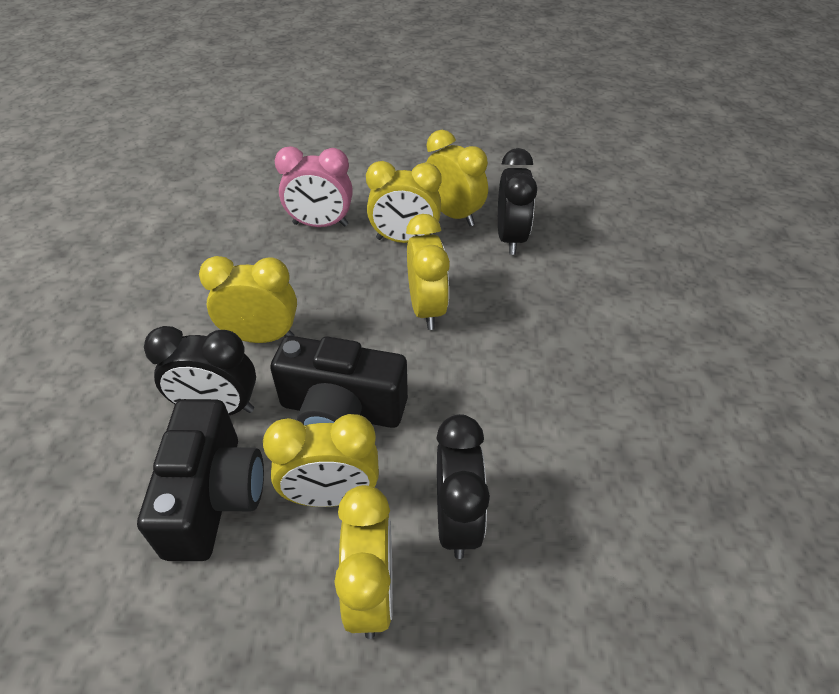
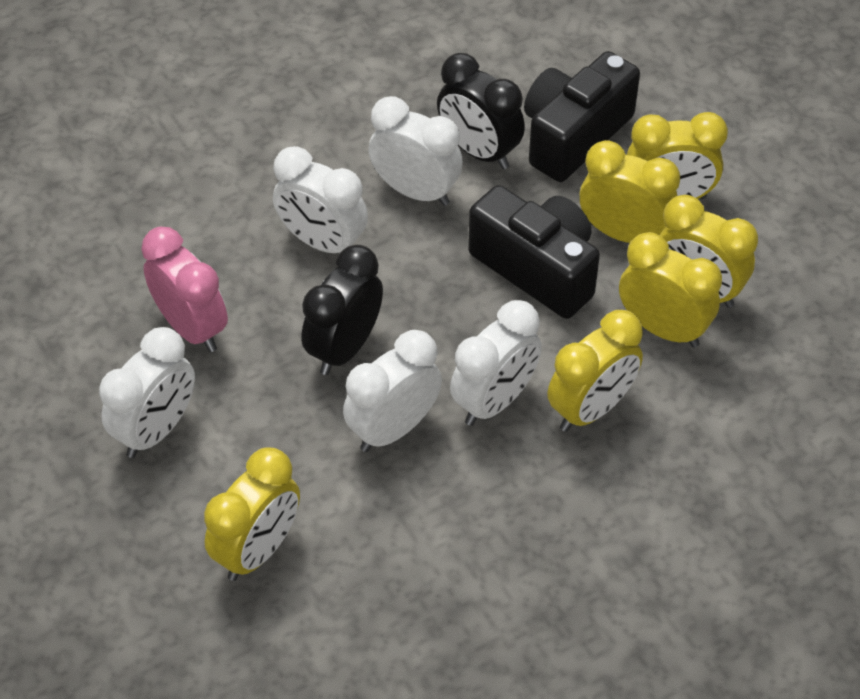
black clock: 3 -> 2
white clock: 0 -> 5

